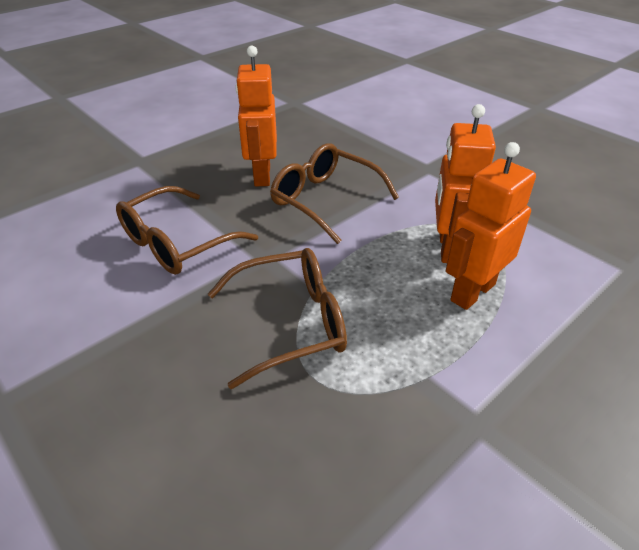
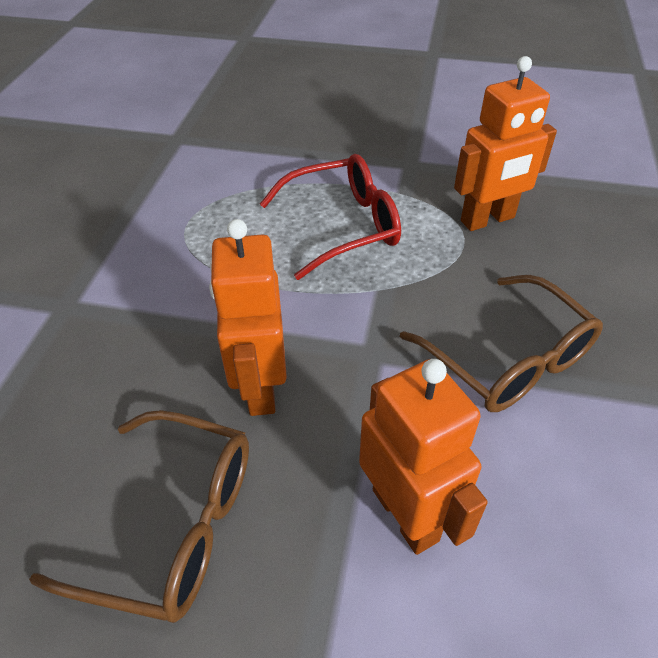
brown glasses: 3 -> 2
red glasses: 0 -> 1

